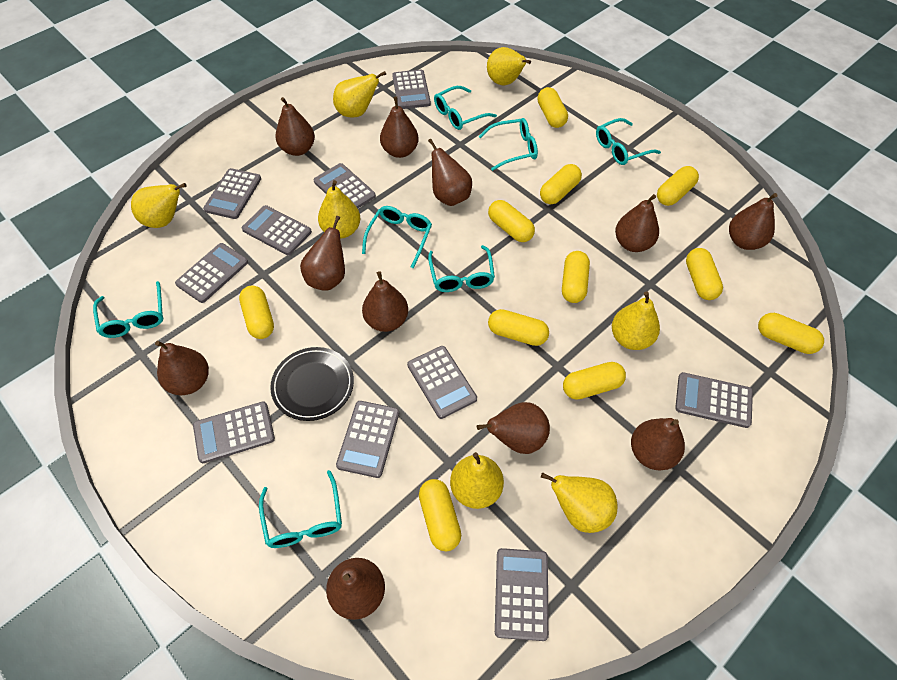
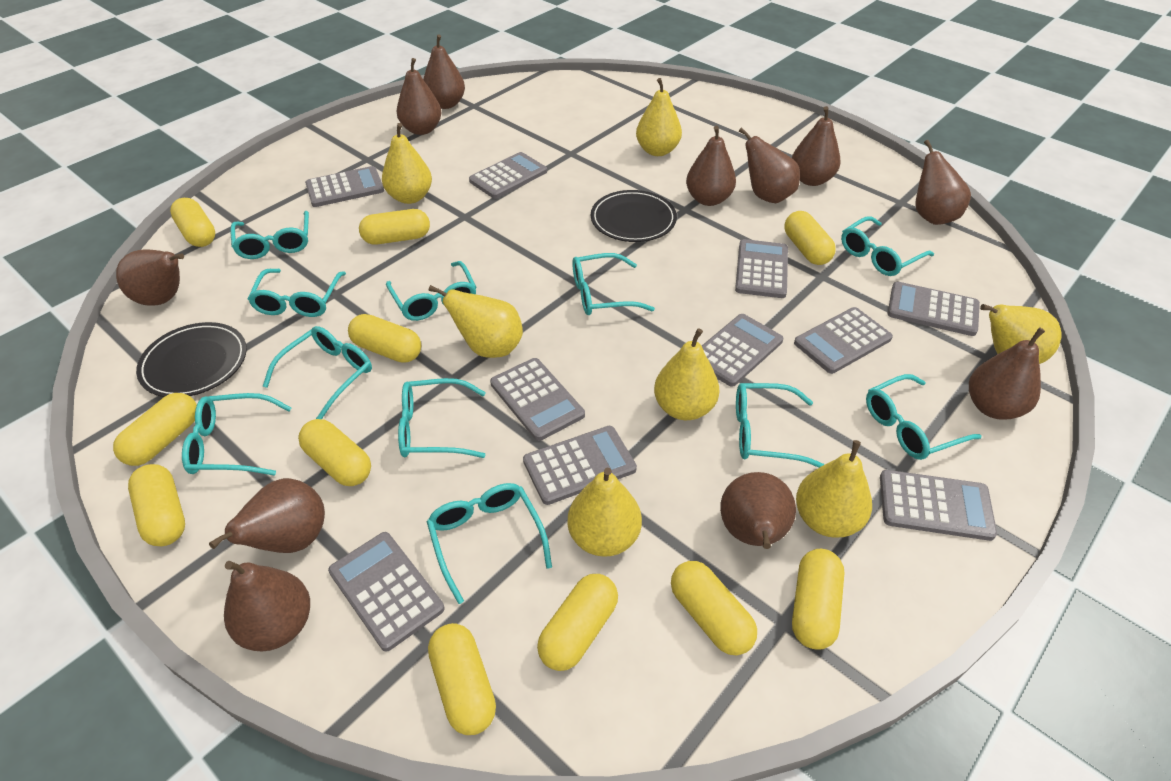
black plate: 1 -> 2
turquoise glasses: 7 -> 11

